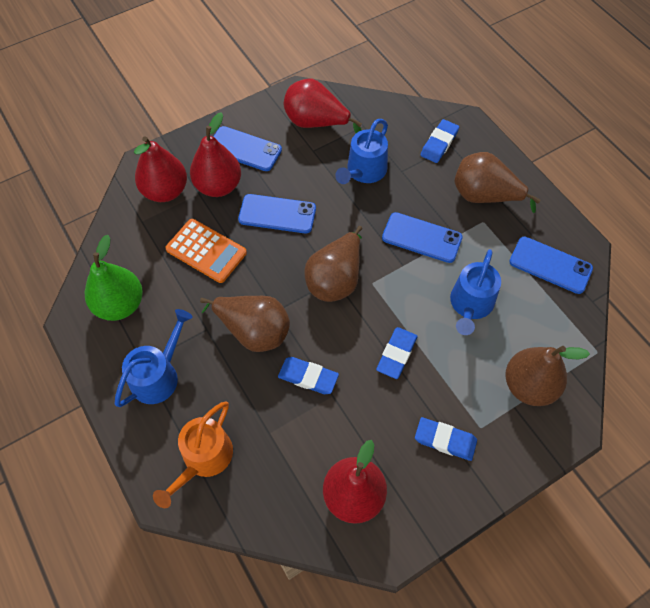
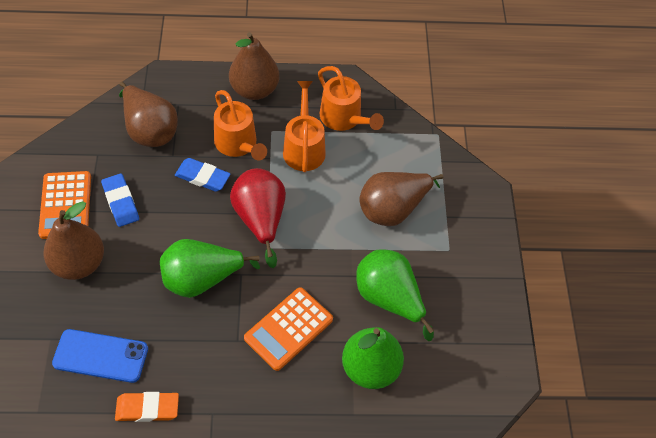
blue eraser: 4 -> 2
blue phone: 4 -> 1
blue watering can: 3 -> 0
green pear: 1 -> 3
orange calculator: 1 -> 2
orange eraser: 0 -> 1
orange watering can: 1 -> 3
red pear: 4 -> 1

